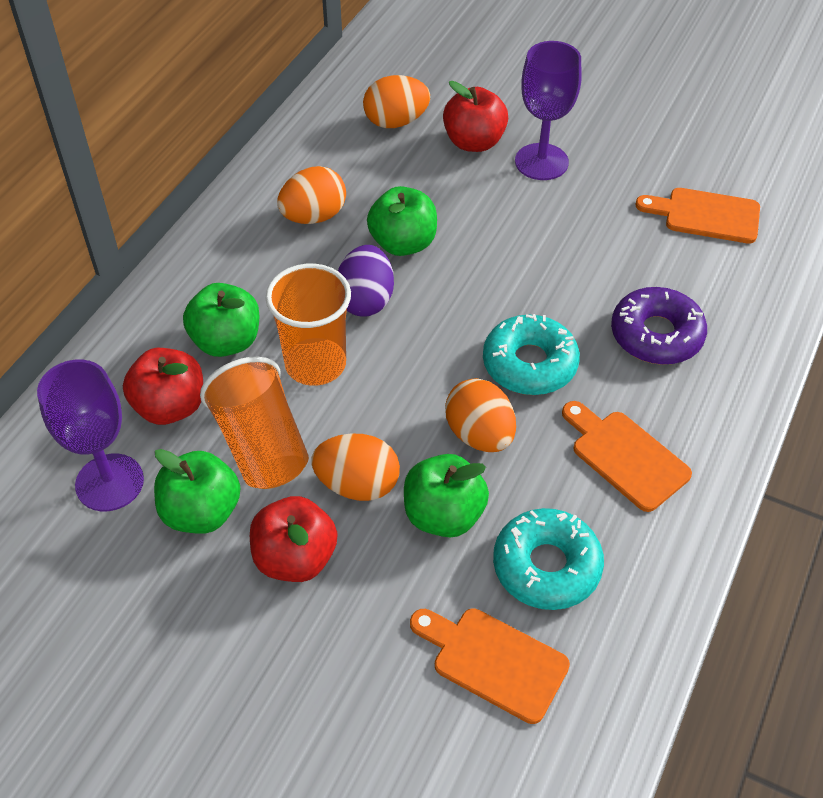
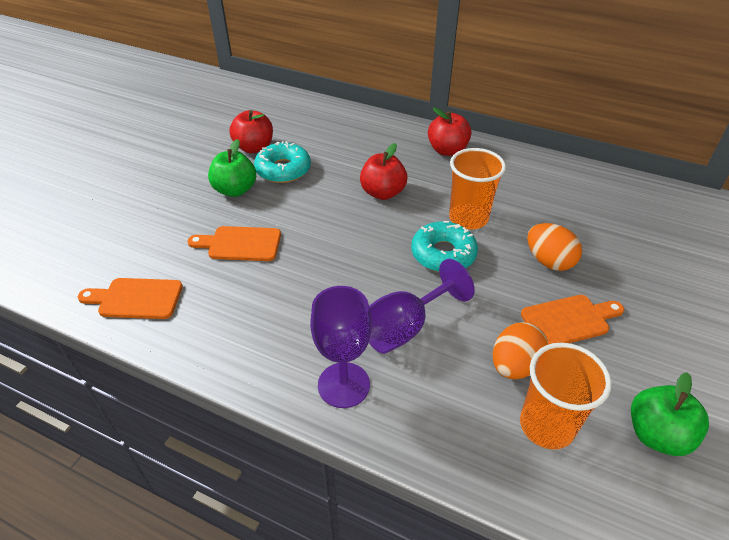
green apple: 4 -> 2
orange egg: 4 -> 2
purple donut: 1 -> 0
purple egg: 1 -> 0

